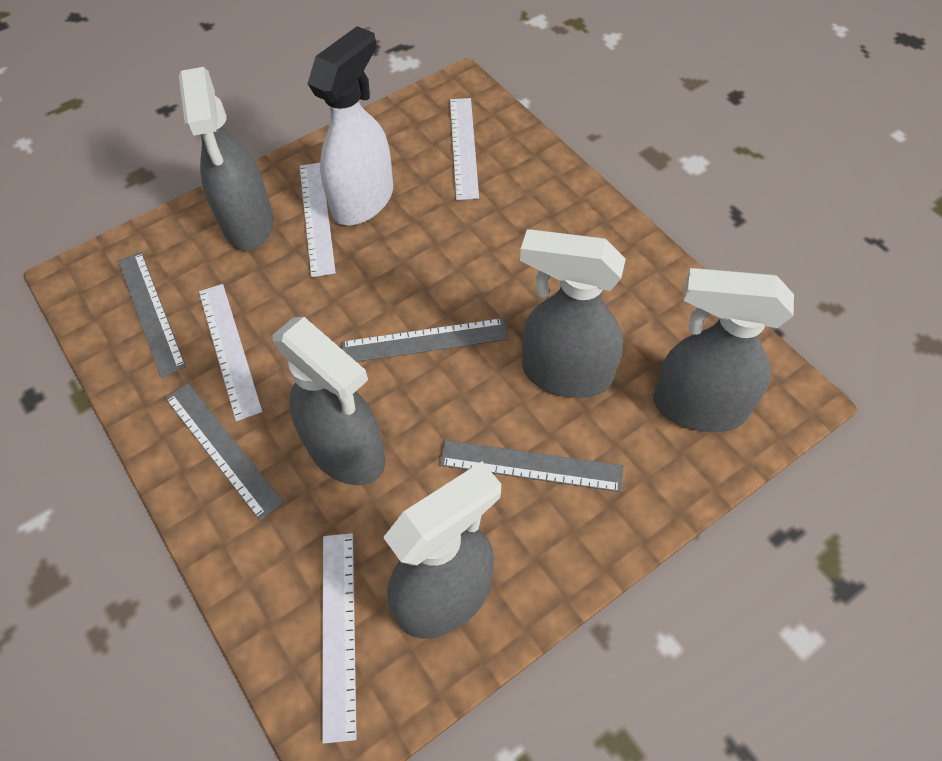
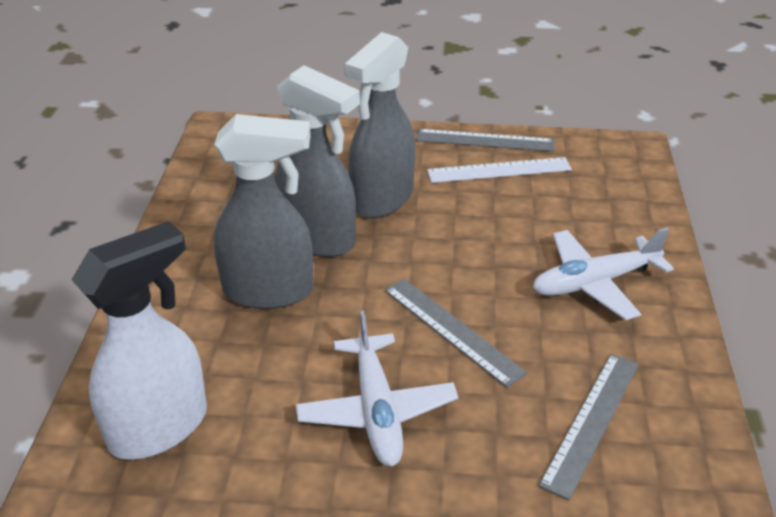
grey ruler: 4 -> 3
grey spray bottle: 5 -> 3
white plane: 0 -> 2
white ruler: 4 -> 1

